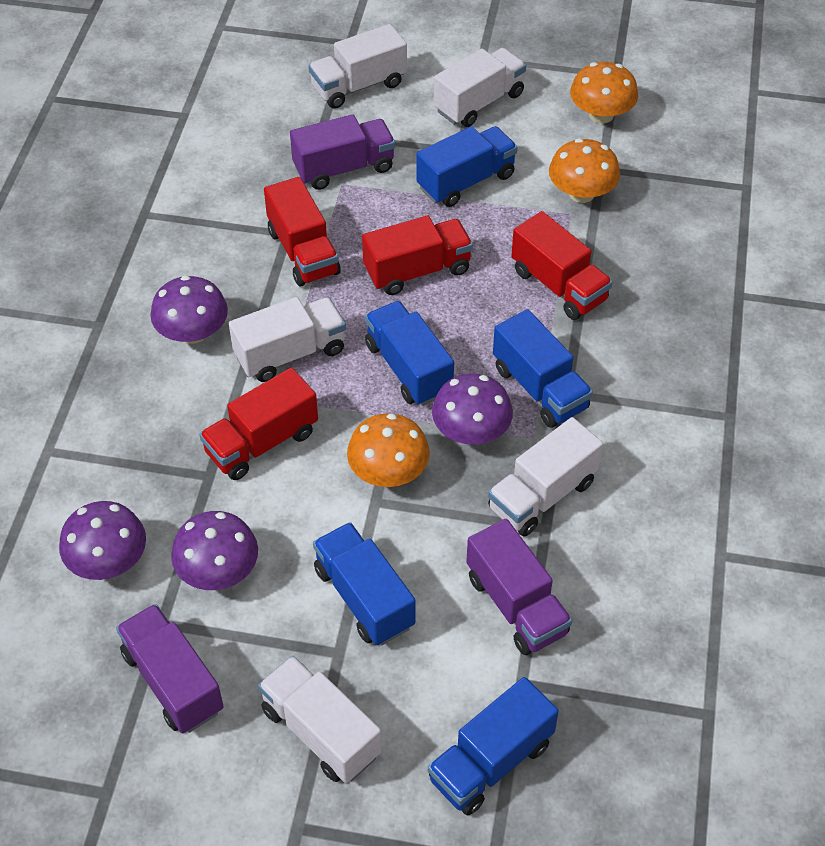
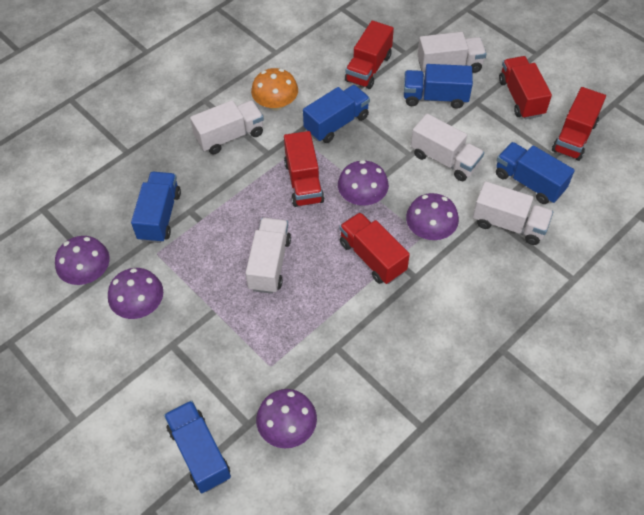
orange mushroom: 3 -> 1
purple mushroom: 4 -> 5
purple truck: 3 -> 0
red truck: 4 -> 5

